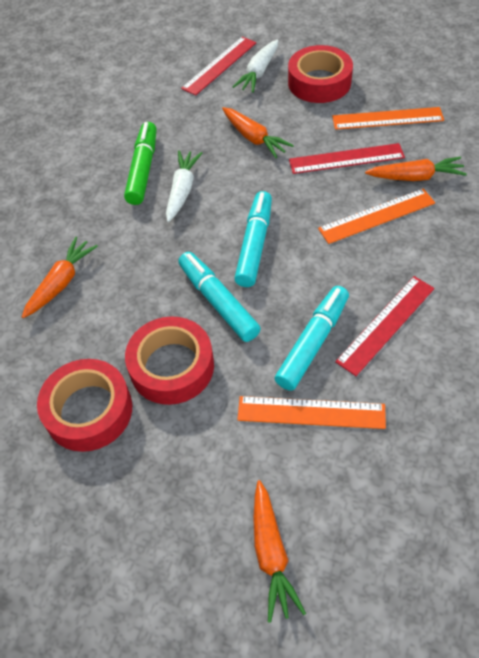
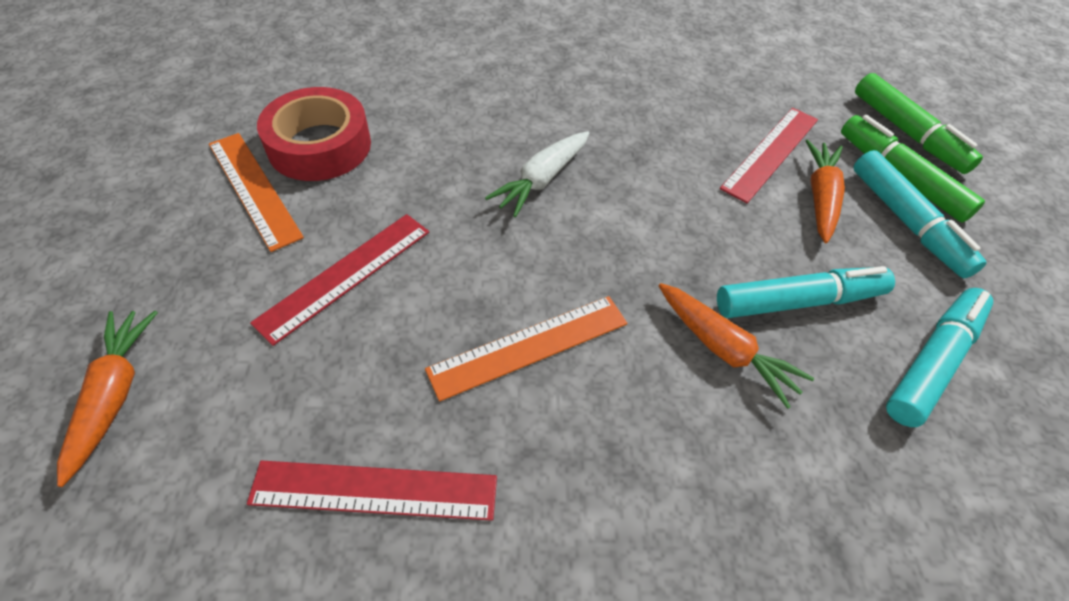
green marker: 1 -> 2
orange carrot: 4 -> 3
orange ruler: 3 -> 2
red tape: 3 -> 1
white carrot: 2 -> 1

